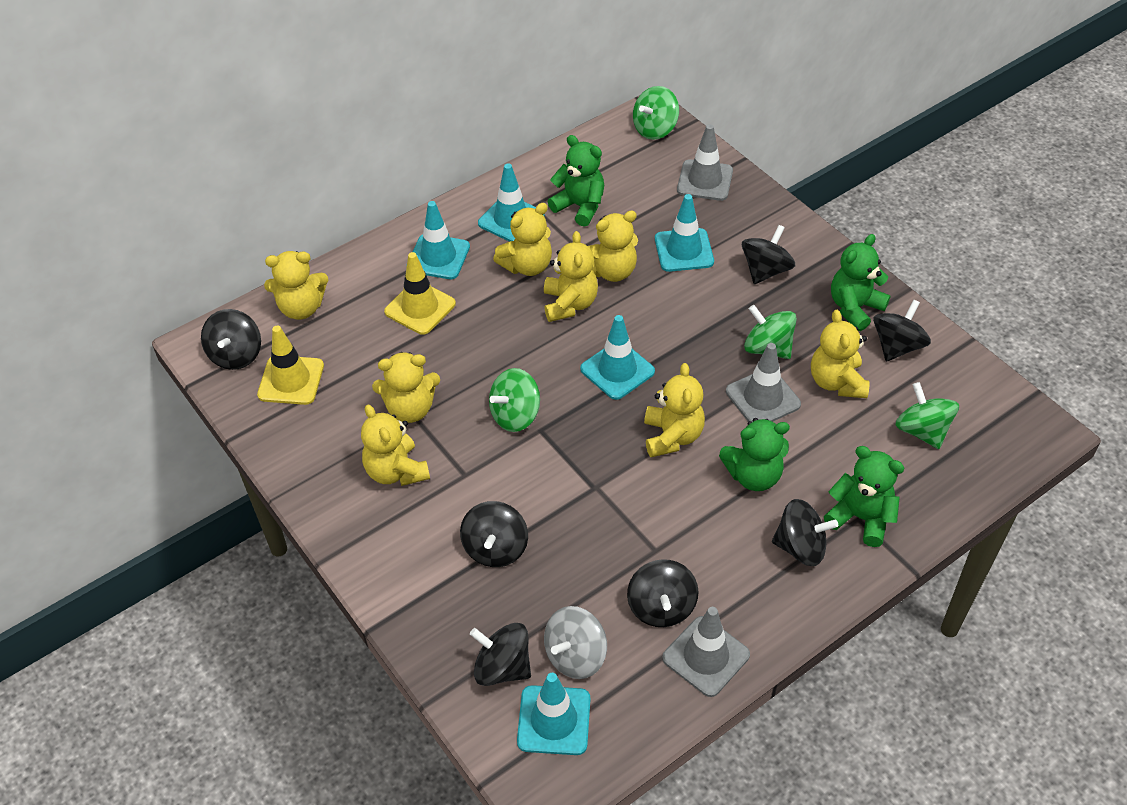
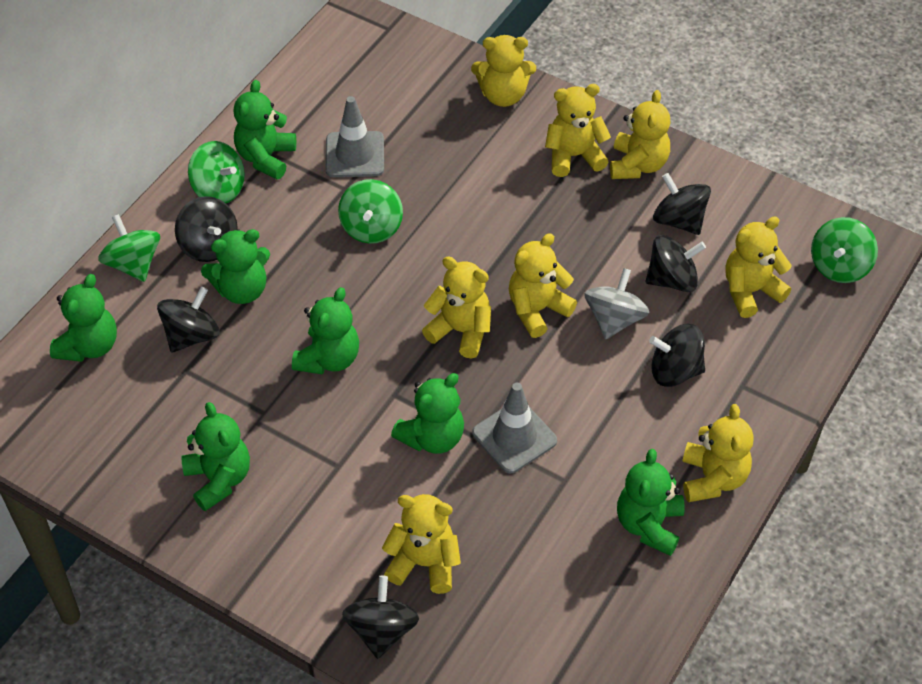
black spinning top: 7 -> 6
green teddy bear: 4 -> 7
grey traffic cone: 3 -> 2
turquoise traffic cone: 5 -> 0
yellow traffic cone: 2 -> 0

